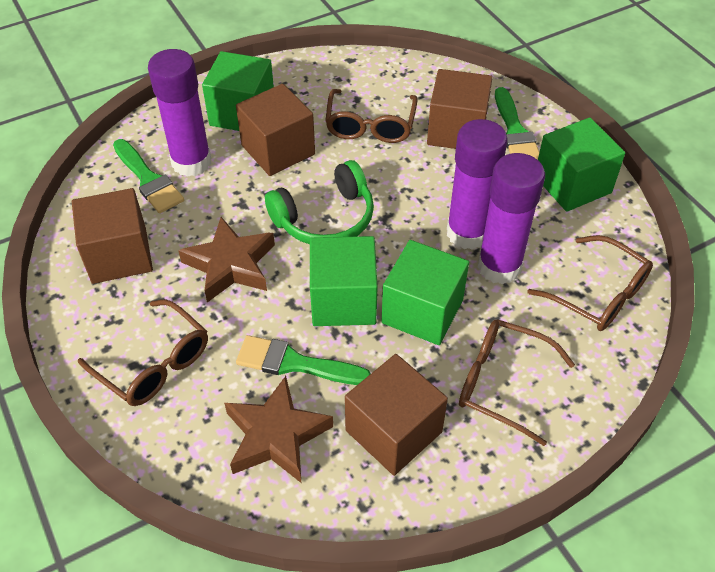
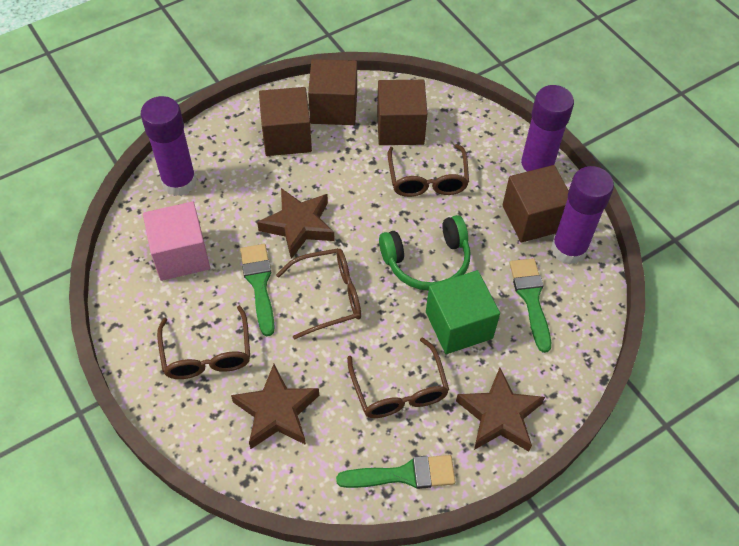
brown star: 2 -> 3
green cube: 4 -> 1
pink cube: 0 -> 1

